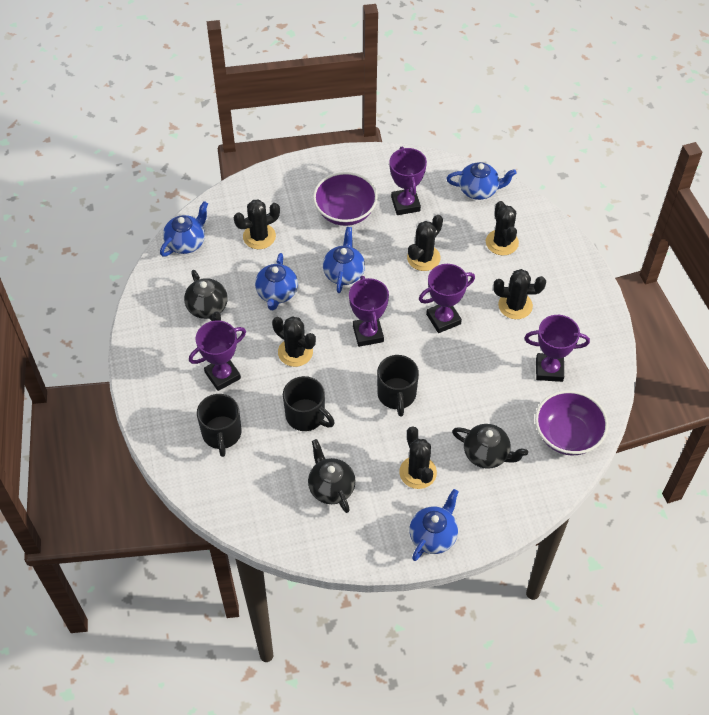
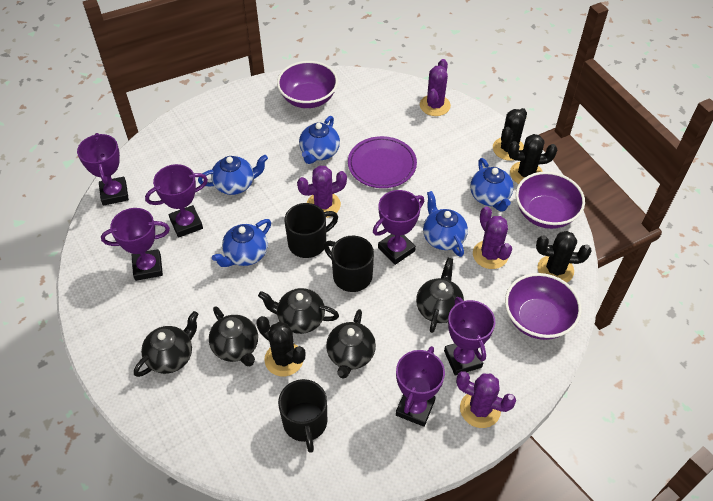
black cactus: 6 -> 4
black teapot: 3 -> 5
purple bowl: 2 -> 3
purple cactus: 0 -> 4
purple plate: 0 -> 1
purple trophy: 5 -> 6

